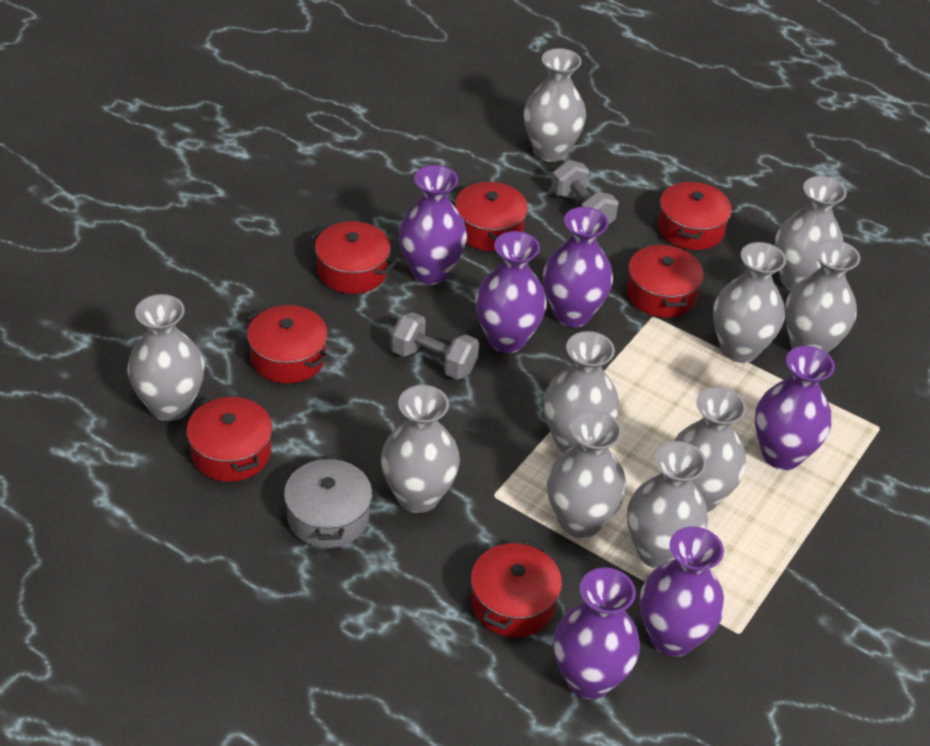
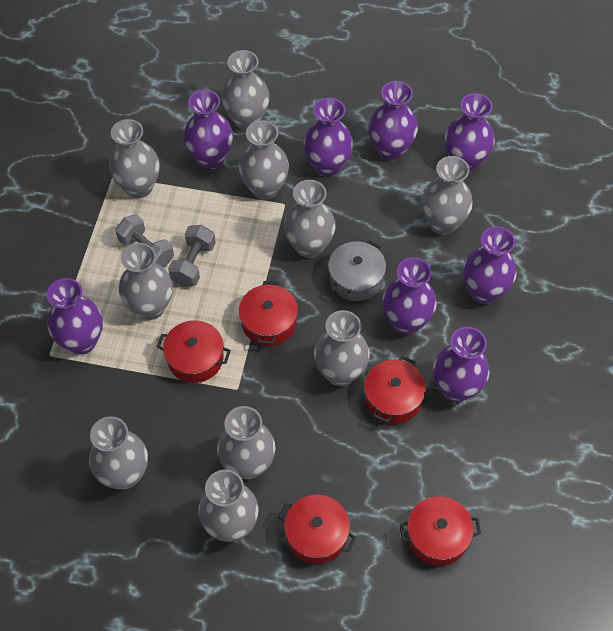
purple vase: 6 -> 8
red pot: 7 -> 5

